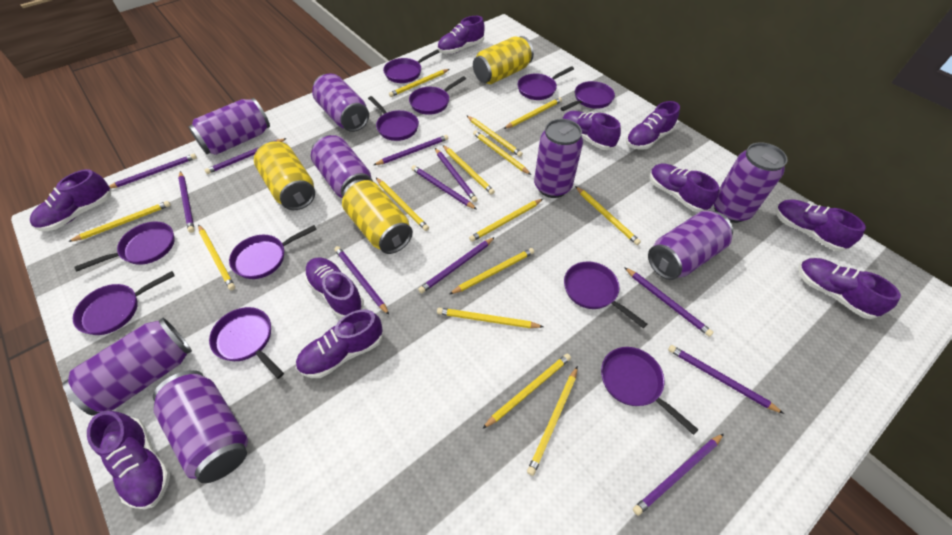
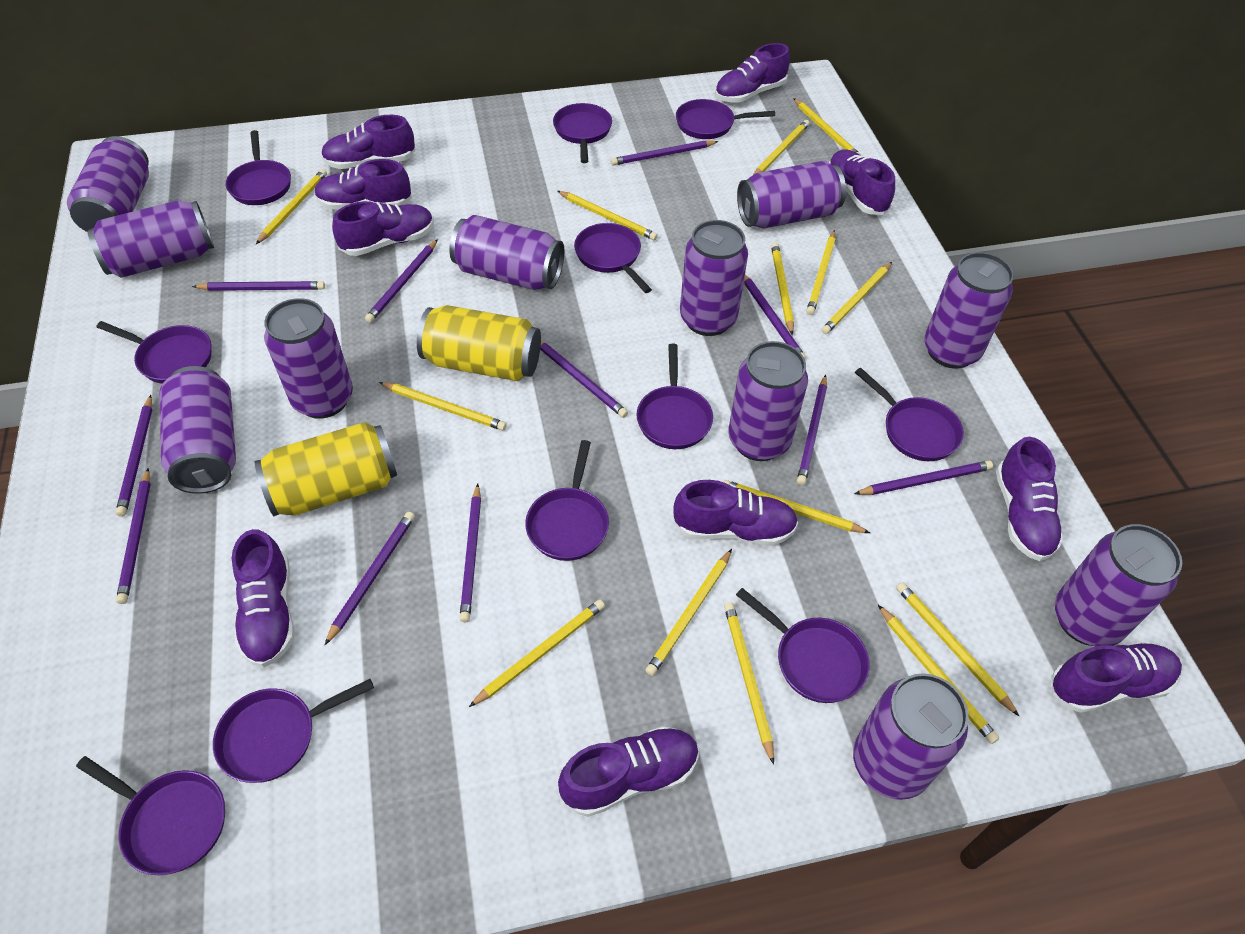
purple can: 8 -> 11
yellow can: 3 -> 2

